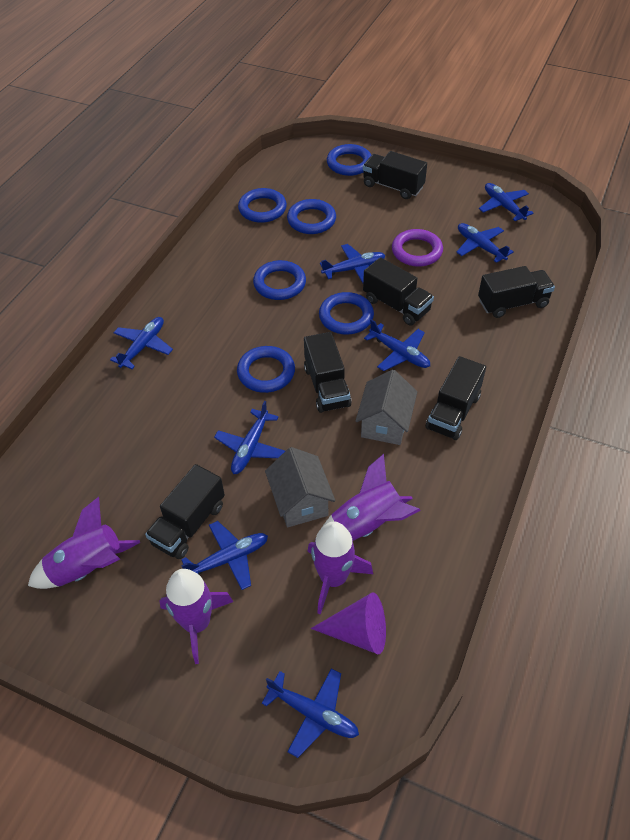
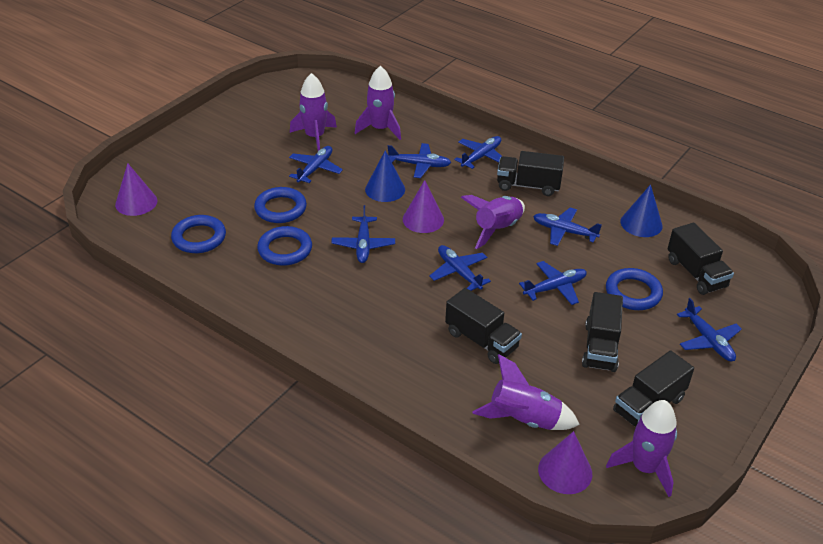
black truck: 6 -> 5
blue cone: 0 -> 2
blue ring: 6 -> 4
grey house: 2 -> 0
purple cone: 1 -> 3
purple ring: 1 -> 0
purple rocket: 4 -> 5

